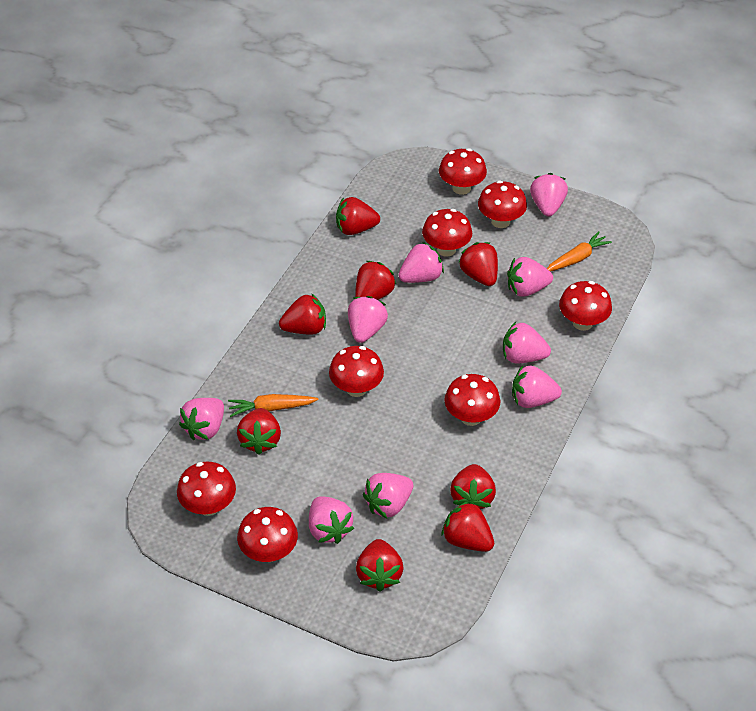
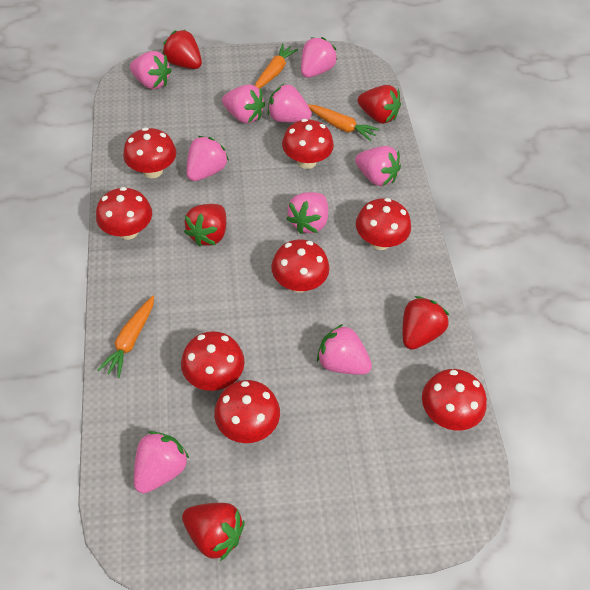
orange carrot: 2 -> 3
red strawberry: 8 -> 5

